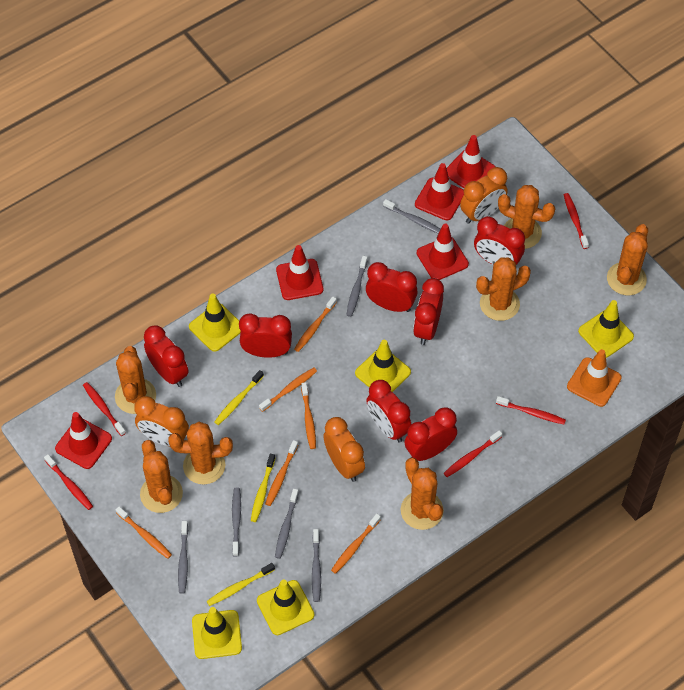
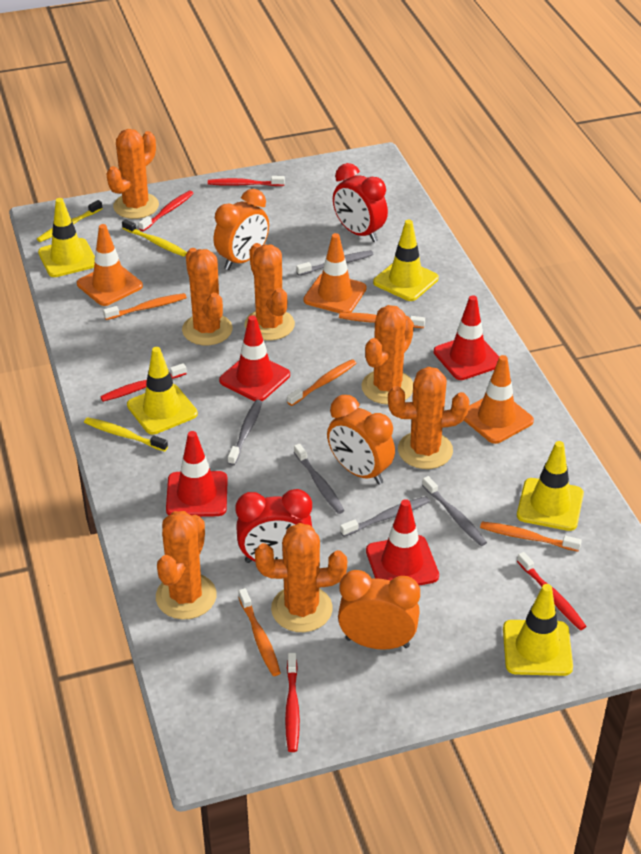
grey toothbrush: 6 -> 5
orange toothbrush: 6 -> 5
orange traffic cone: 1 -> 3
red clock: 7 -> 2
red traffic cone: 5 -> 4

